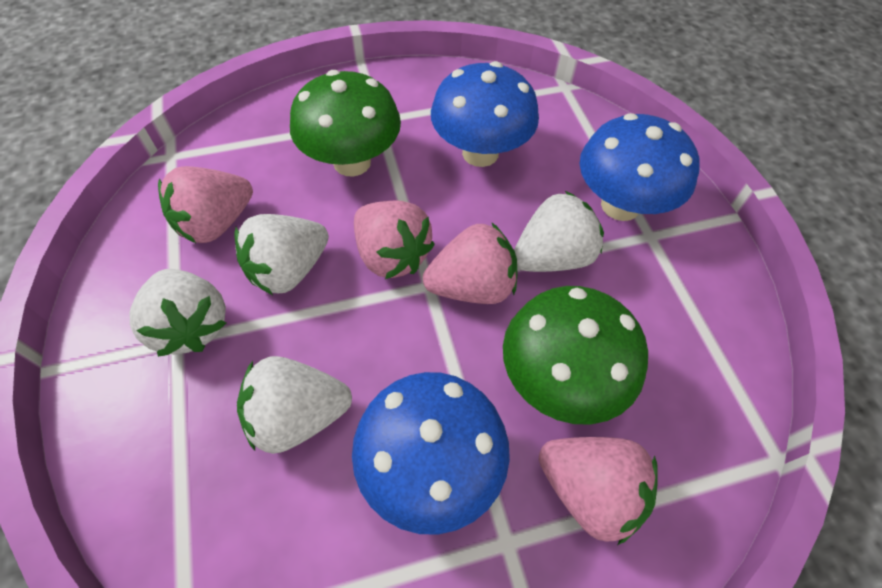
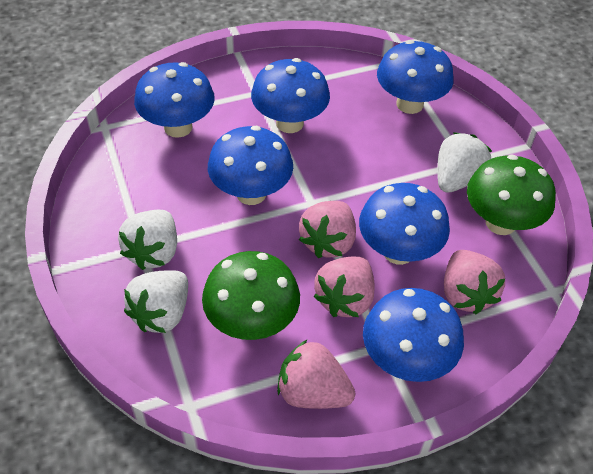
blue mushroom: 3 -> 6
white strawberry: 4 -> 3

